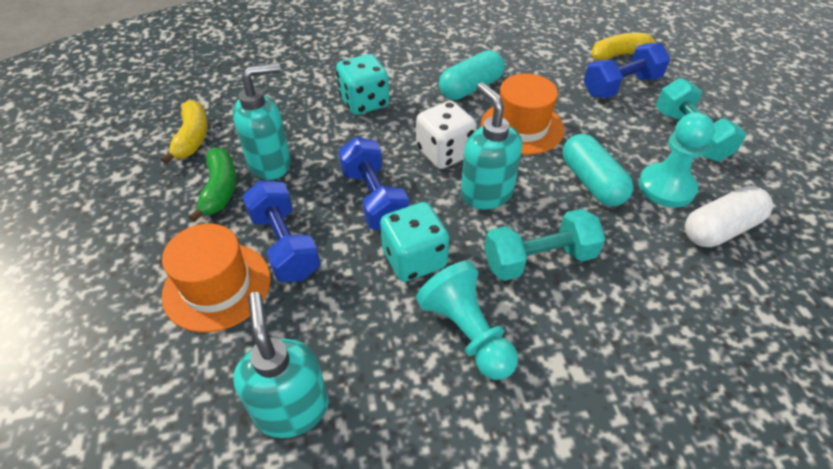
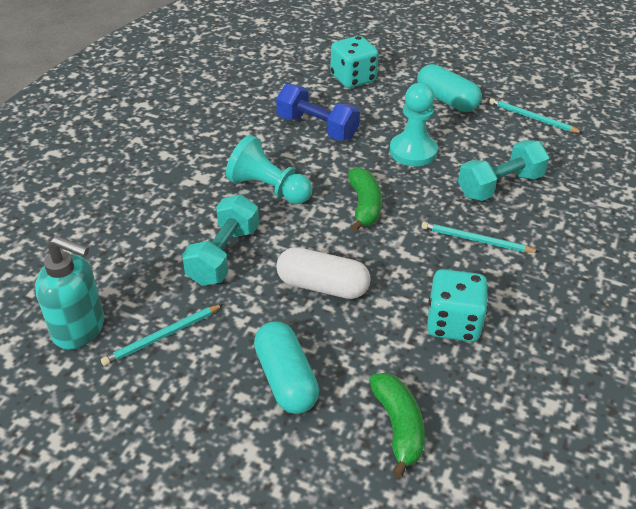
blue dumbbell: 3 -> 1
green banana: 1 -> 2
orange hat: 2 -> 0
turquoise pencil: 0 -> 3
turquoise soap dispenser: 3 -> 1
white dice: 1 -> 0
yellow banana: 2 -> 0

